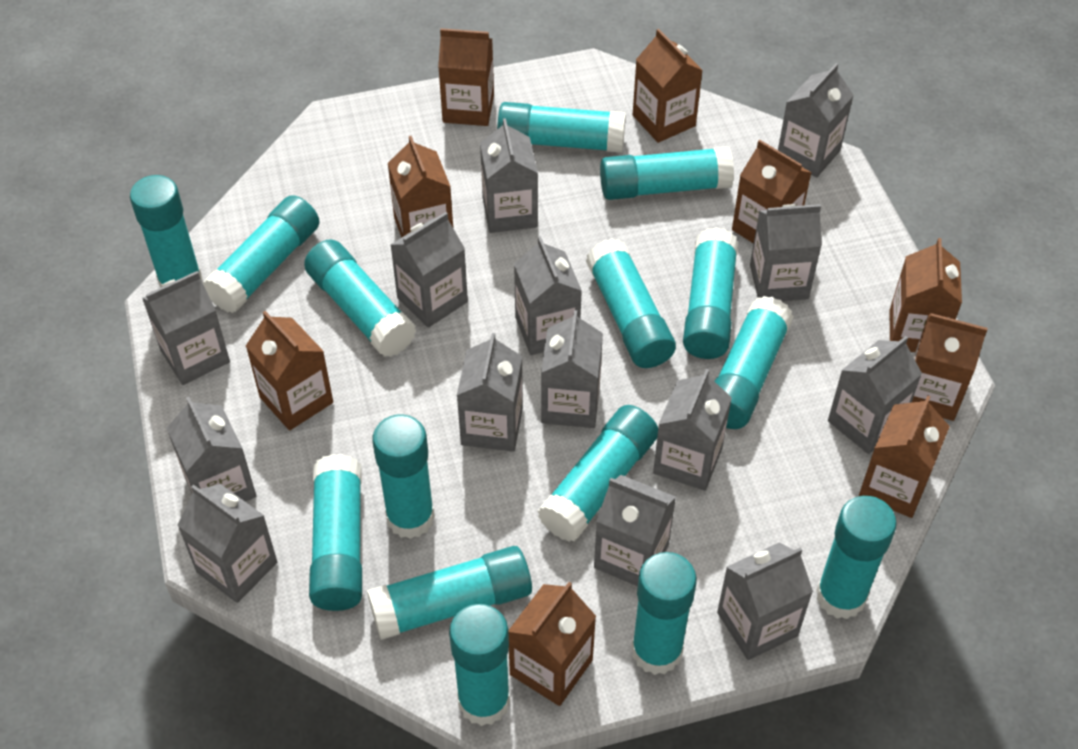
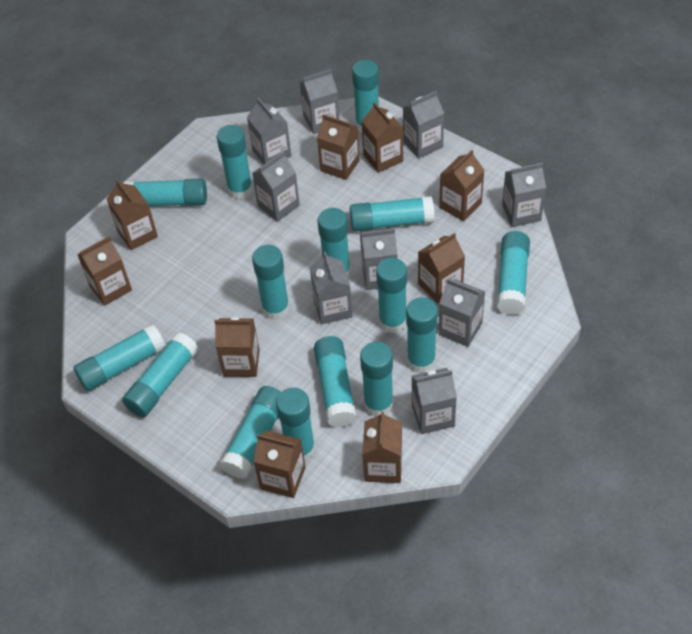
grey carton: 14 -> 9

